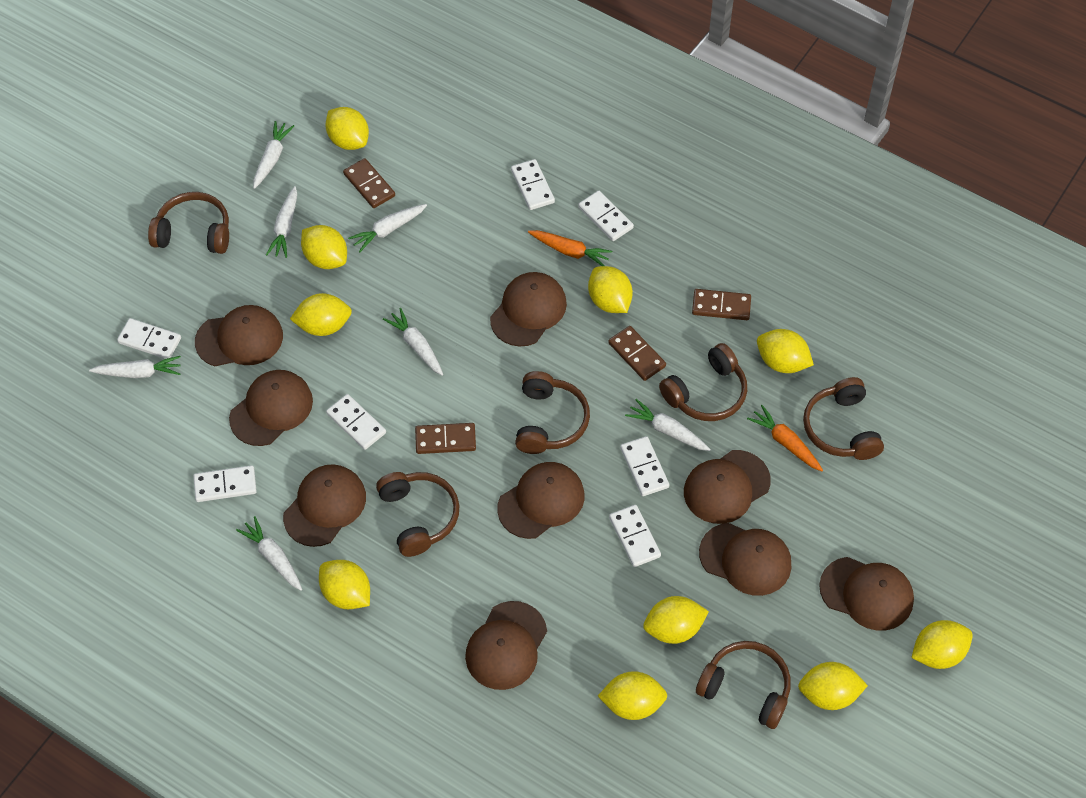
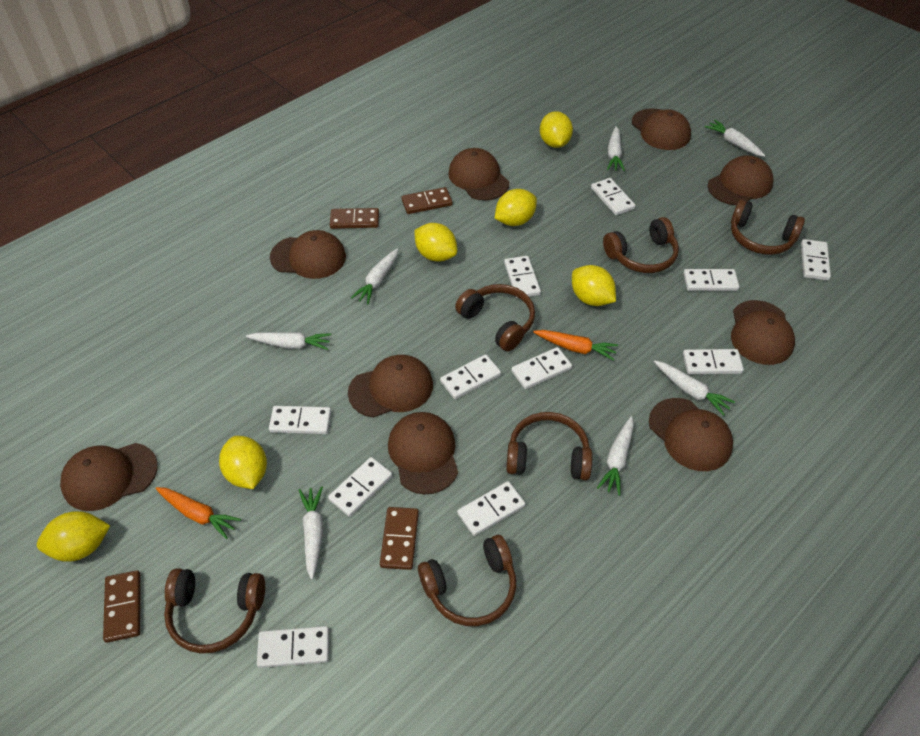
white domino: 7 -> 11
yellow lemon: 10 -> 6

